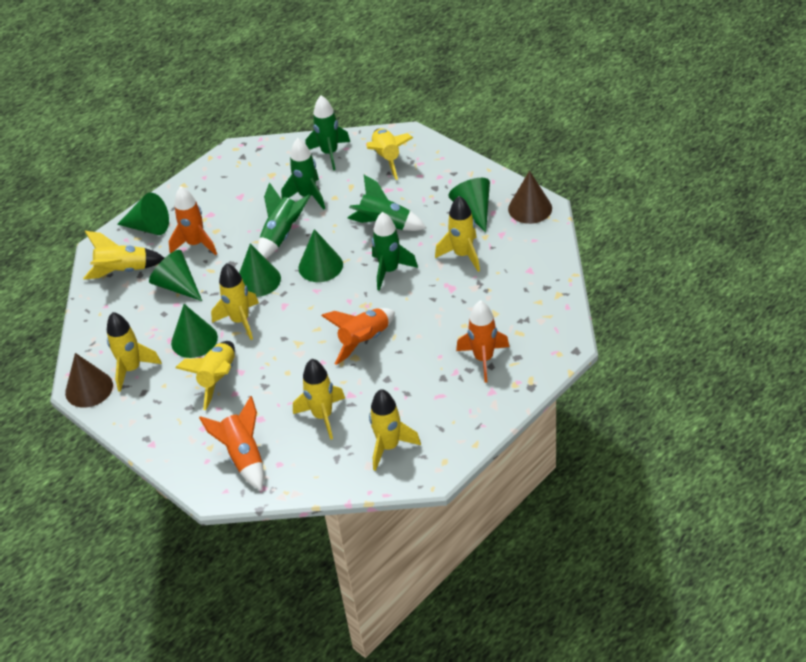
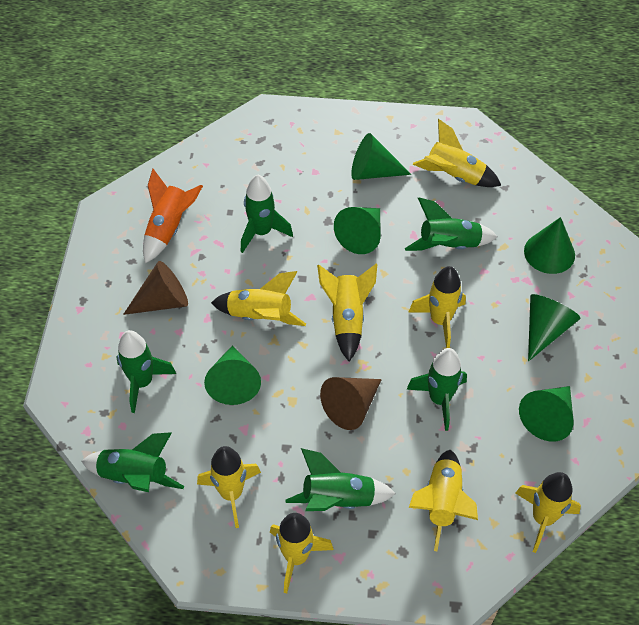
green rocket: 5 -> 6
orange rocket: 4 -> 1

